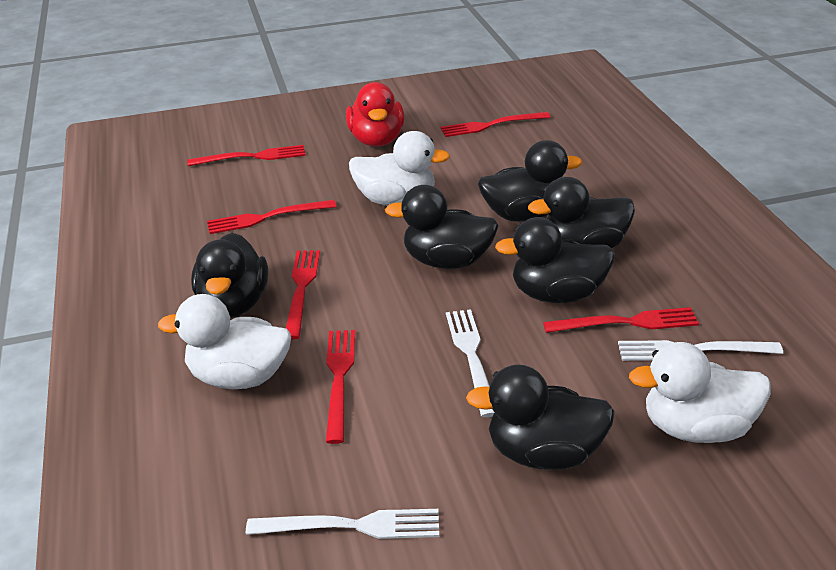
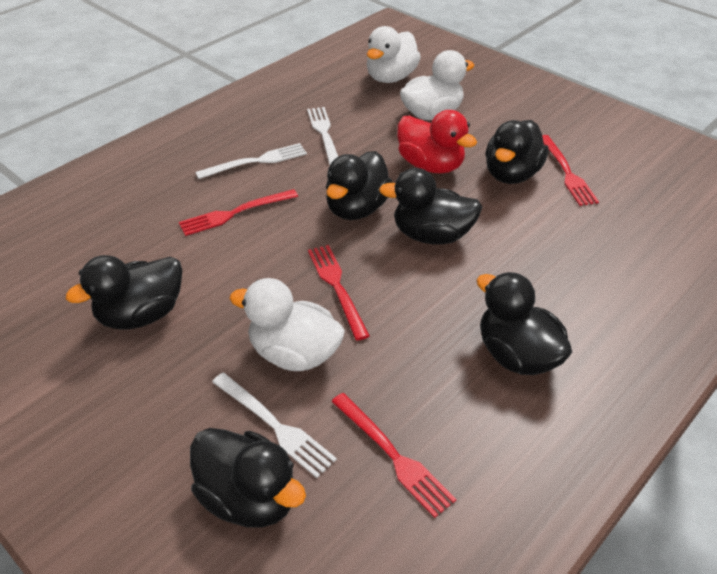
red fork: 6 -> 4

